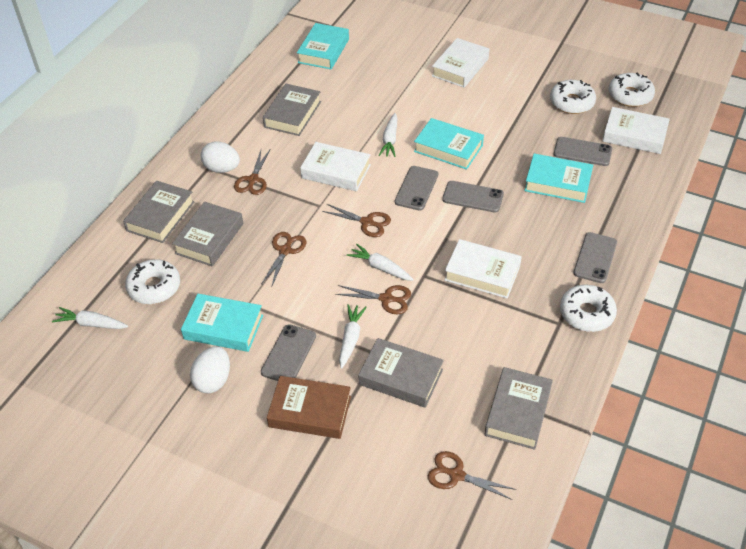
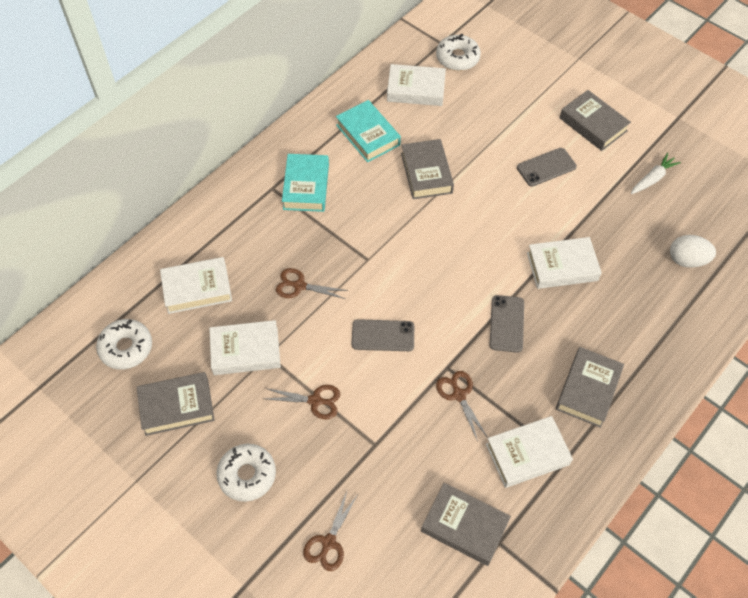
brown book: 1 -> 0
brown scissors: 5 -> 4
grey phone: 5 -> 3
turquoise book: 4 -> 2
white book: 4 -> 5
white carrot: 4 -> 1
white donut: 4 -> 3
white egg: 2 -> 1

